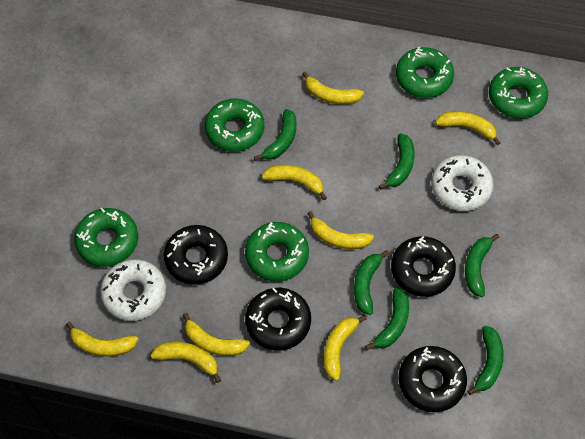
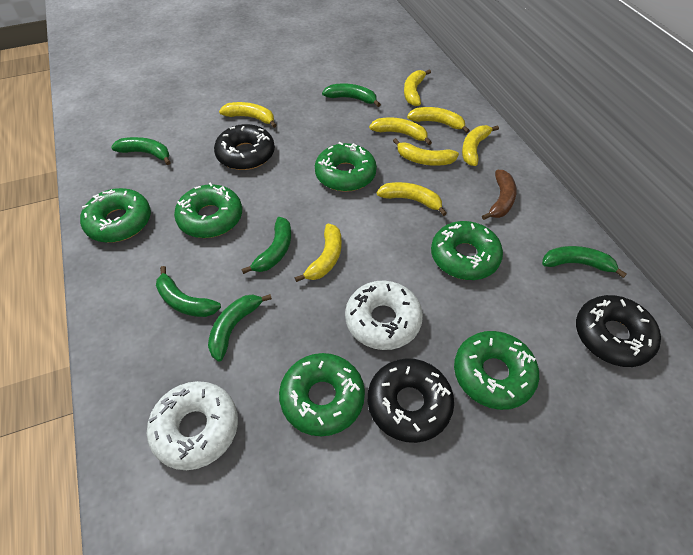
black donut: 4 -> 3
brown banana: 0 -> 1
green donut: 5 -> 6

